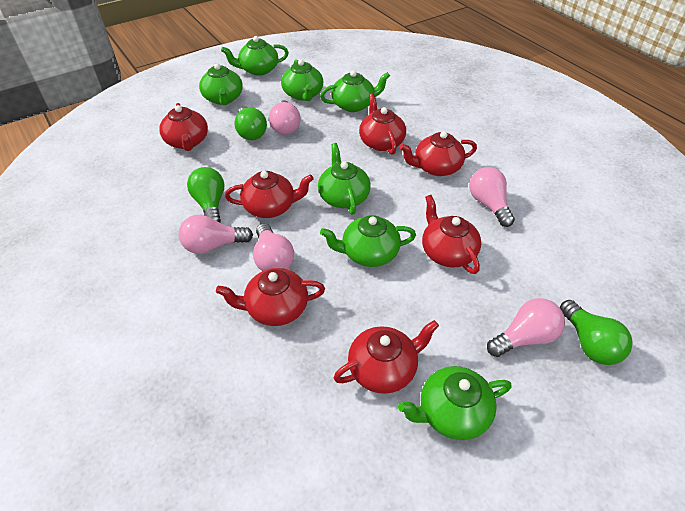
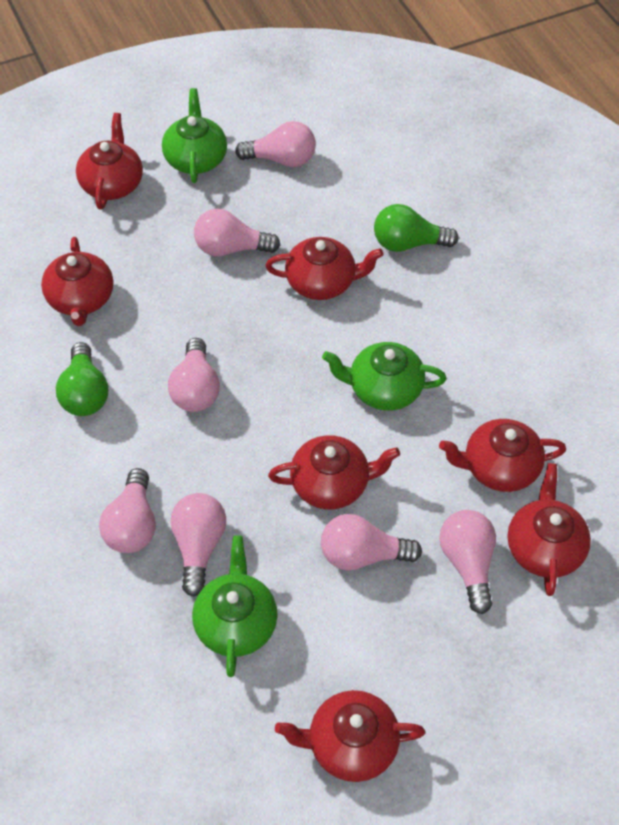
green light bulb: 3 -> 2
green teapot: 7 -> 3
pink light bulb: 5 -> 7

